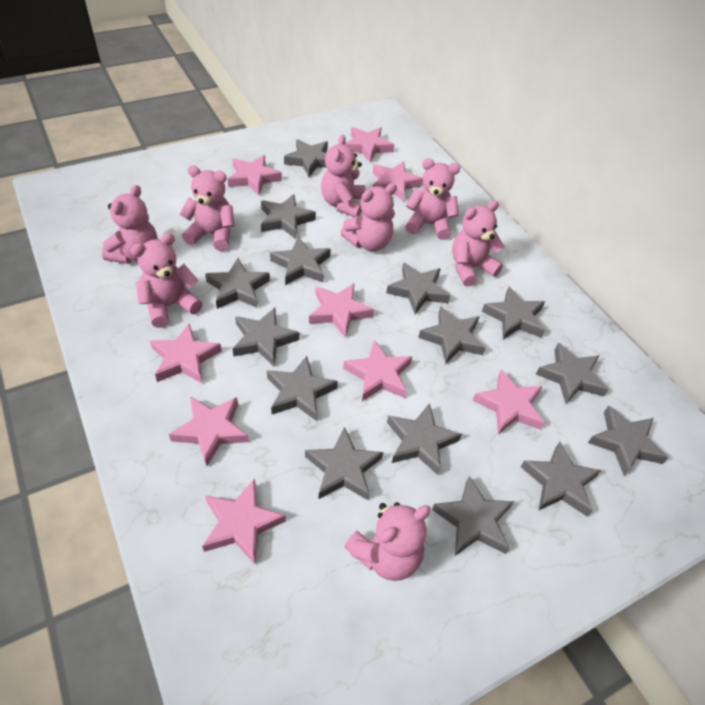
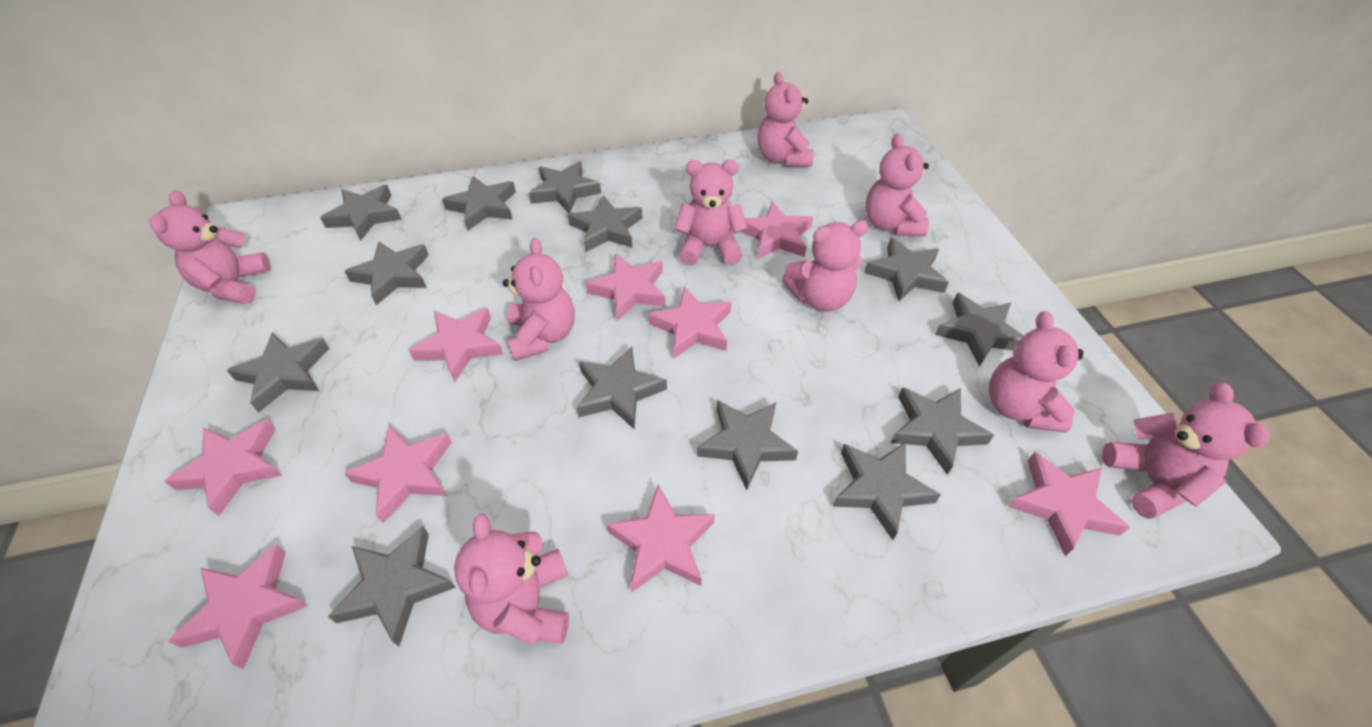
grey star: 15 -> 13
pink teddy bear: 8 -> 9

